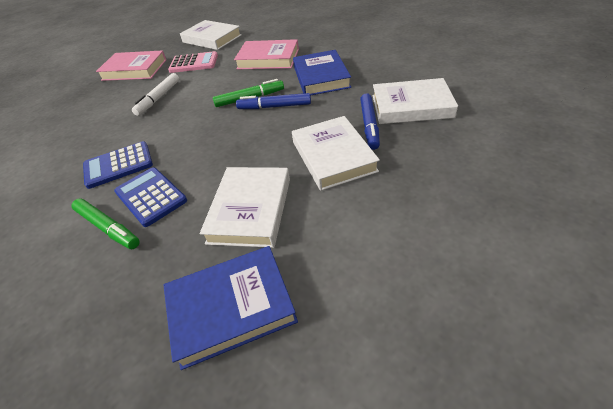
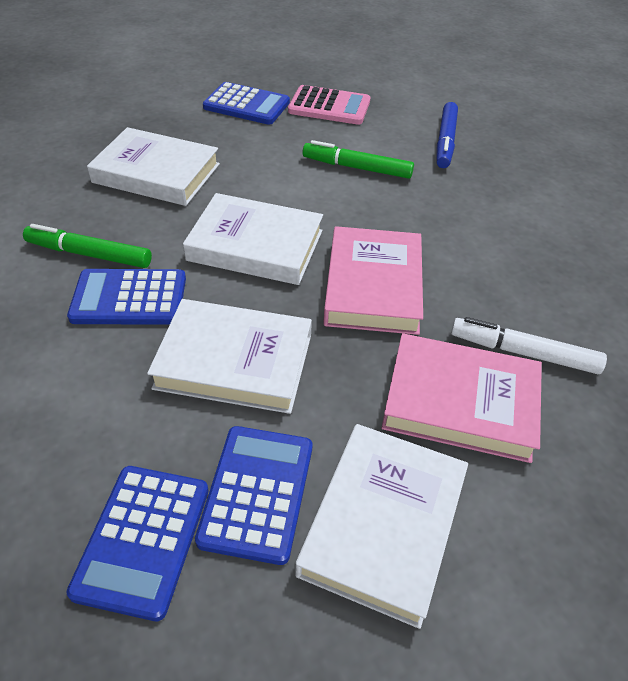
blue book: 2 -> 0
blue calculator: 2 -> 4
blue marker: 2 -> 1

